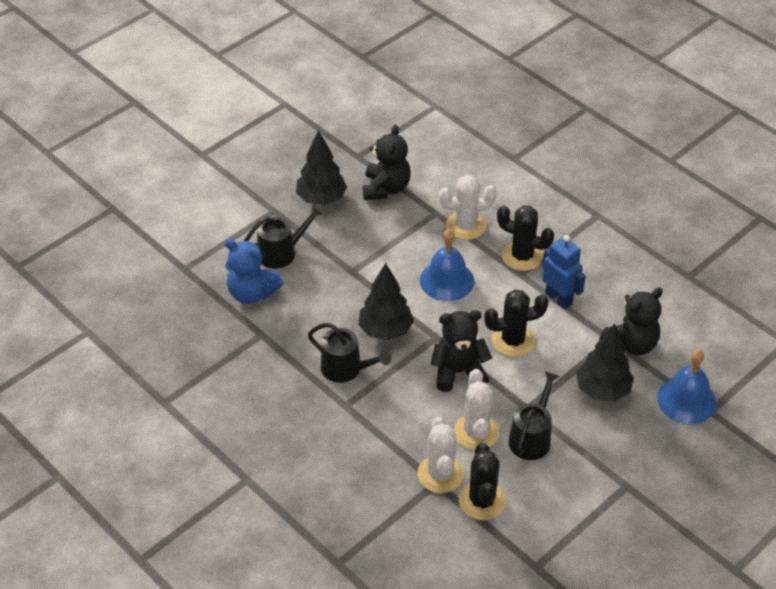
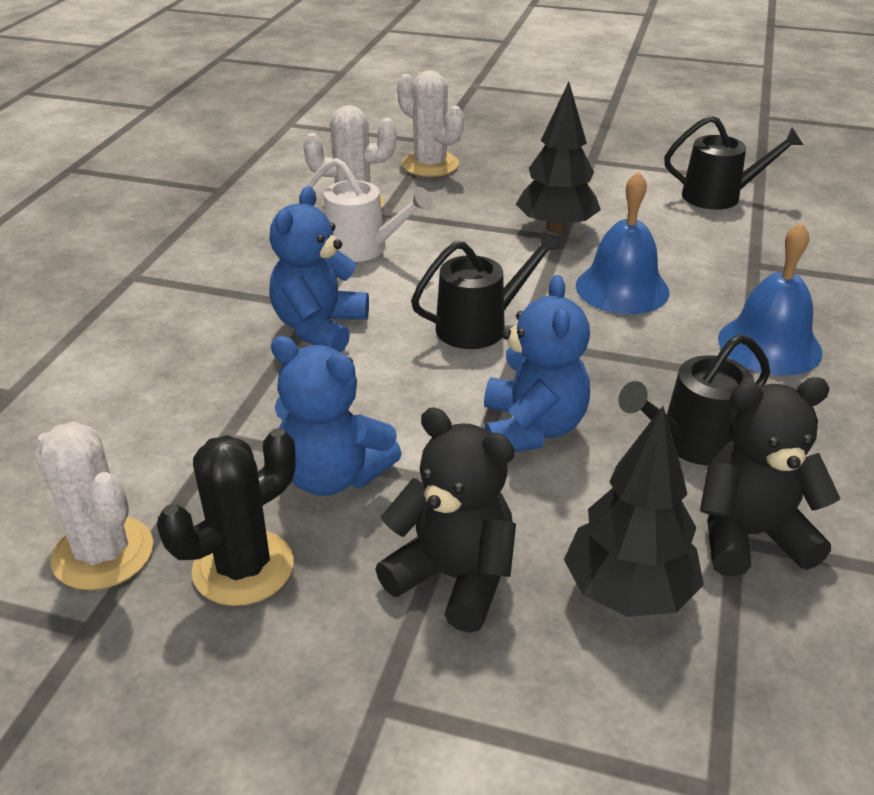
black cactus: 3 -> 1
black teddy bear: 3 -> 2
black tree: 3 -> 2
blue robot: 1 -> 0
blue teddy bear: 1 -> 3
white watering can: 0 -> 1

